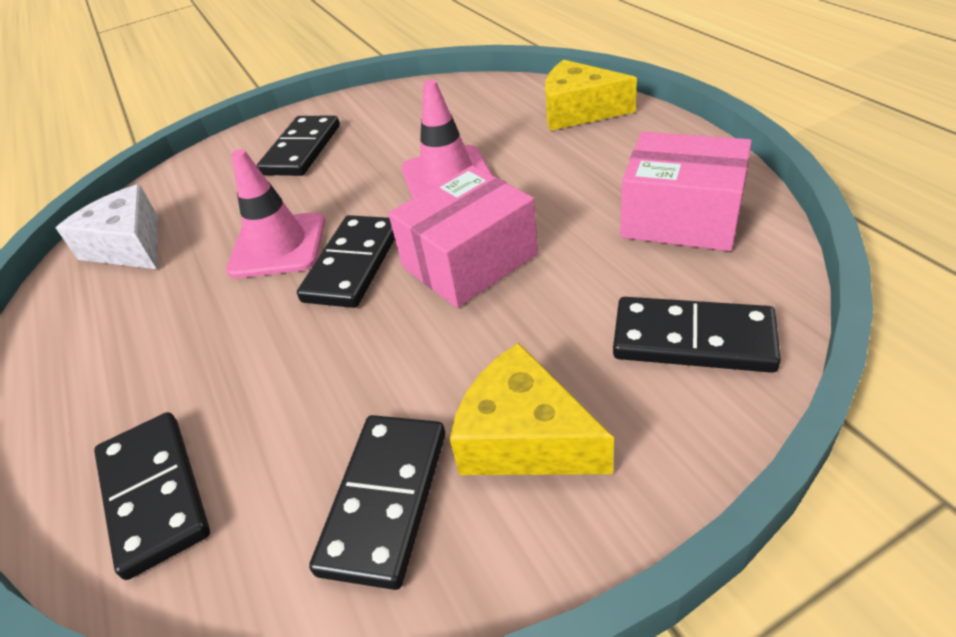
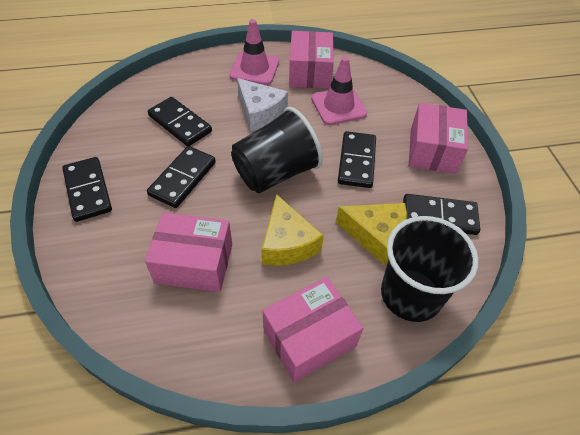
black cup: 0 -> 2
pink box: 2 -> 4

